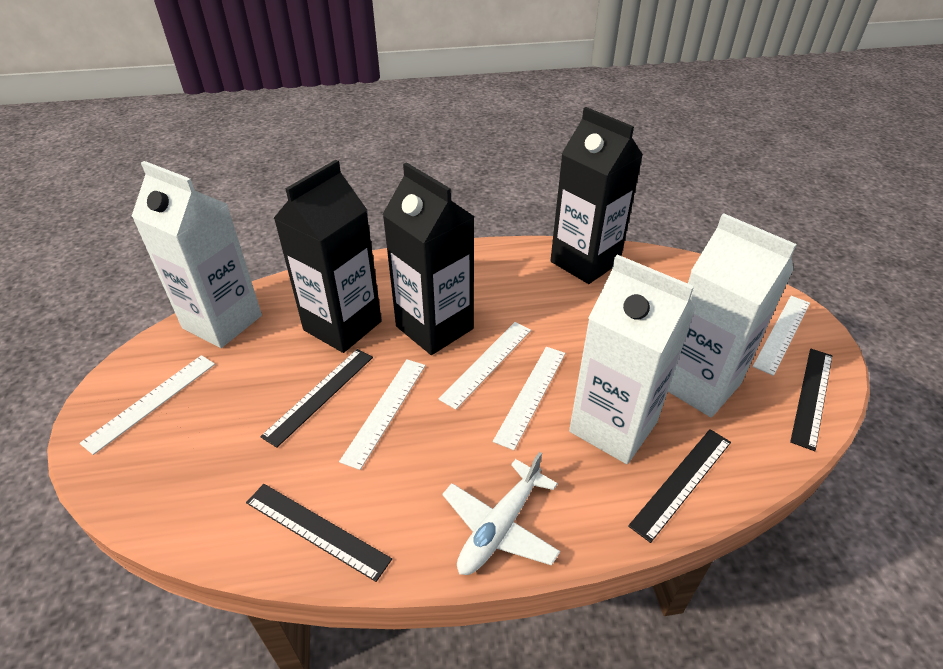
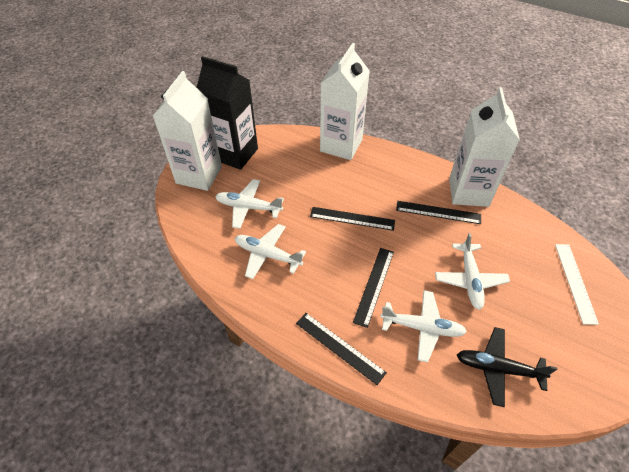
black carton: 3 -> 1
black plane: 0 -> 1
white plane: 1 -> 4
white ruler: 5 -> 1

